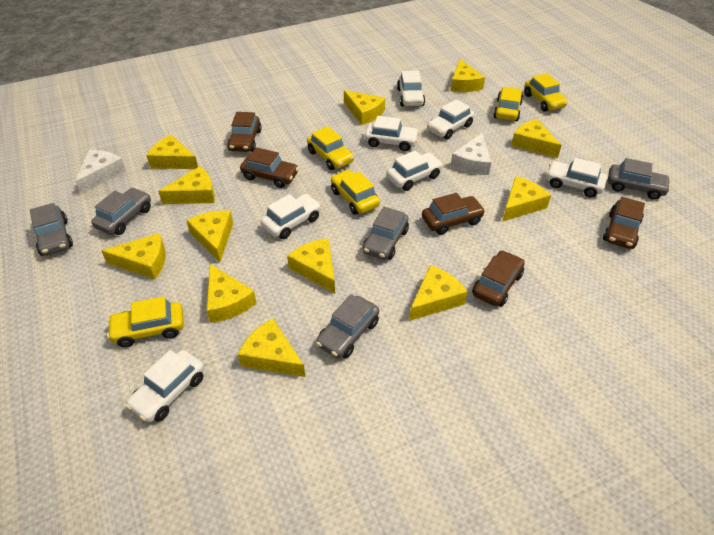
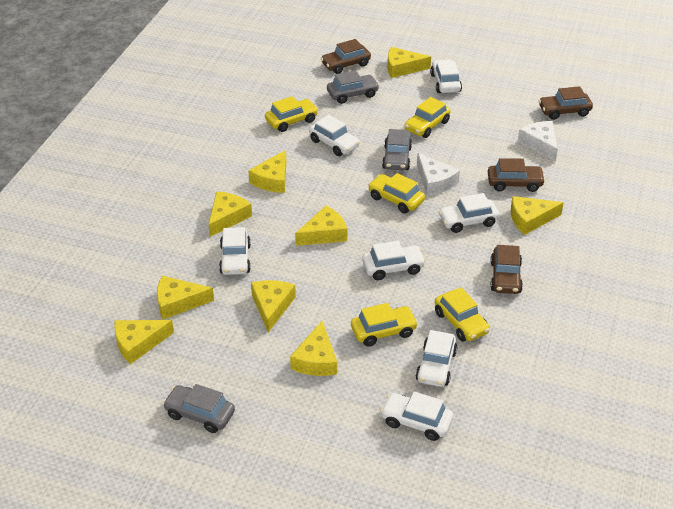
brown car: 5 -> 4
grey car: 5 -> 3
yellow cheese: 12 -> 9

